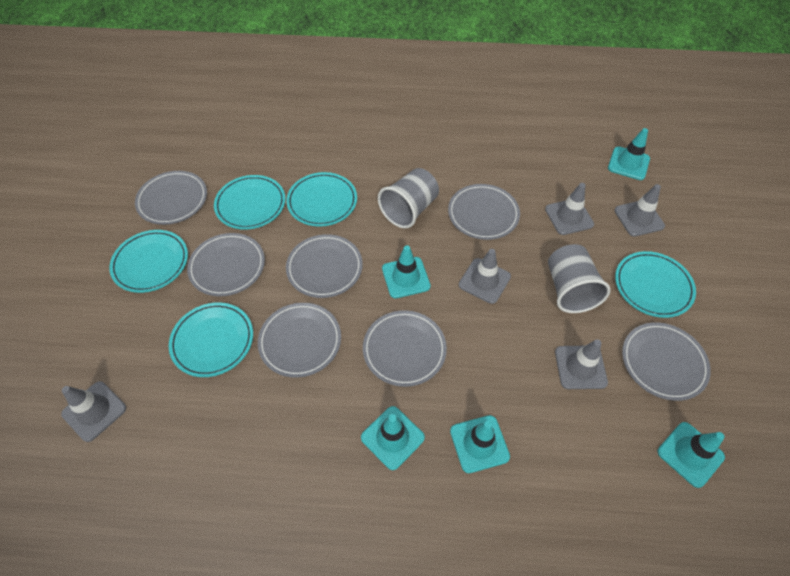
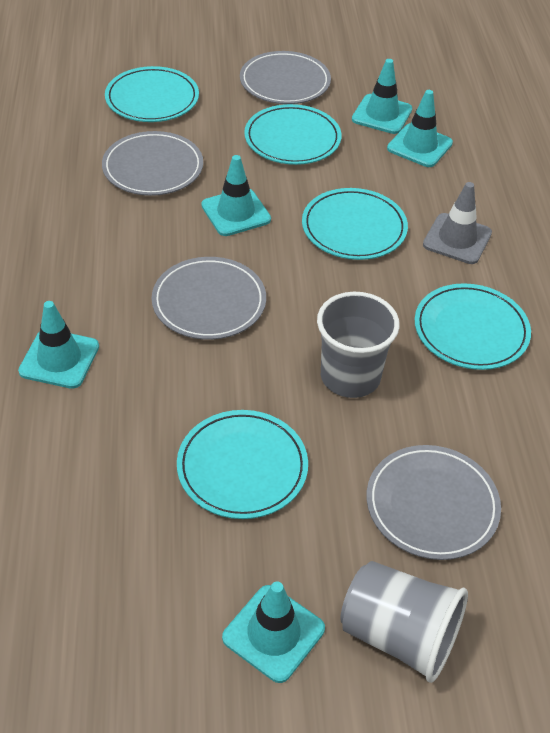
grey plate: 7 -> 4
grey traffic cone: 5 -> 1

